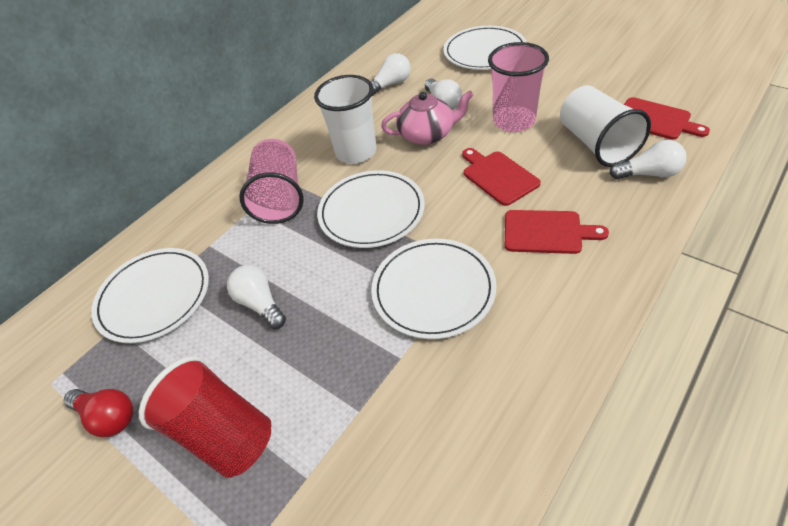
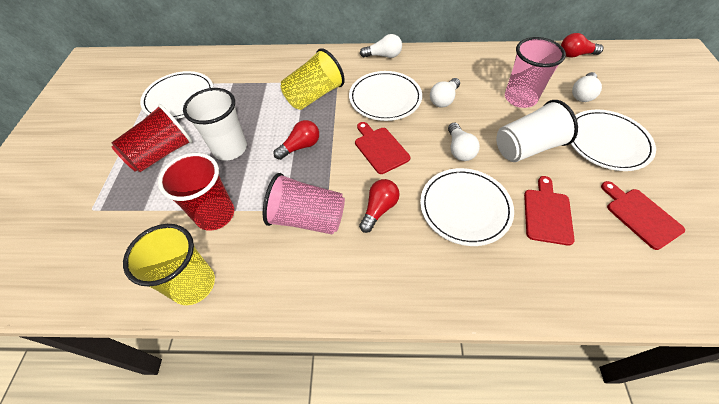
pink teapot: 1 -> 0
red cup: 1 -> 2
red light bulb: 1 -> 3
yellow cup: 0 -> 2

